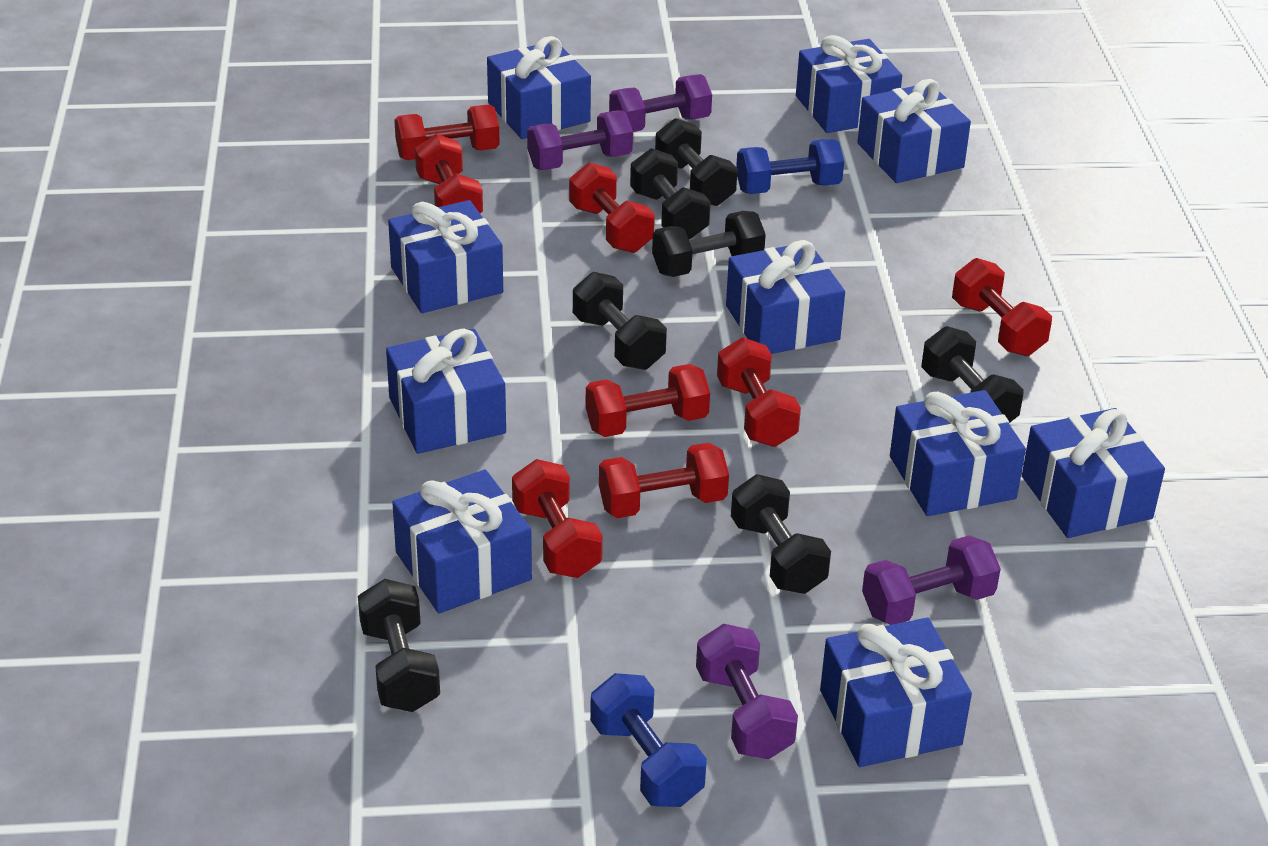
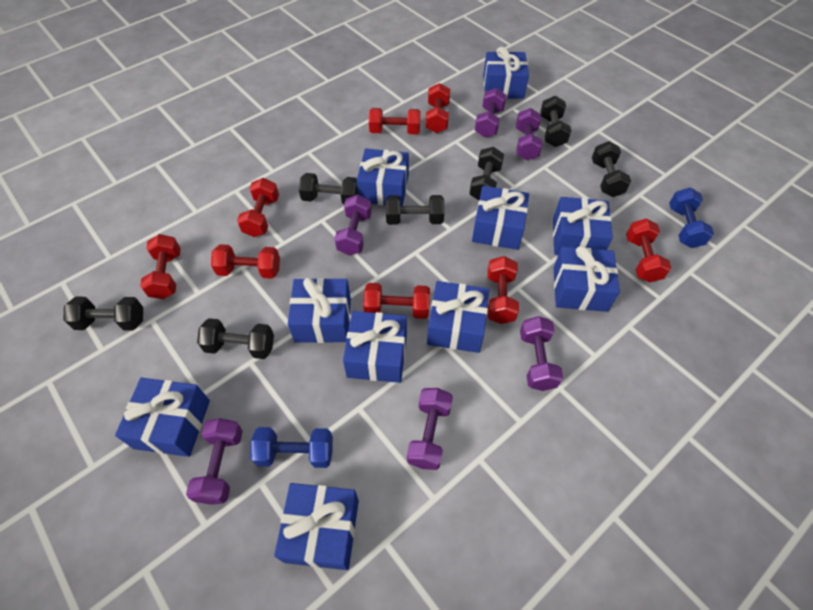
purple dumbbell: 4 -> 6

